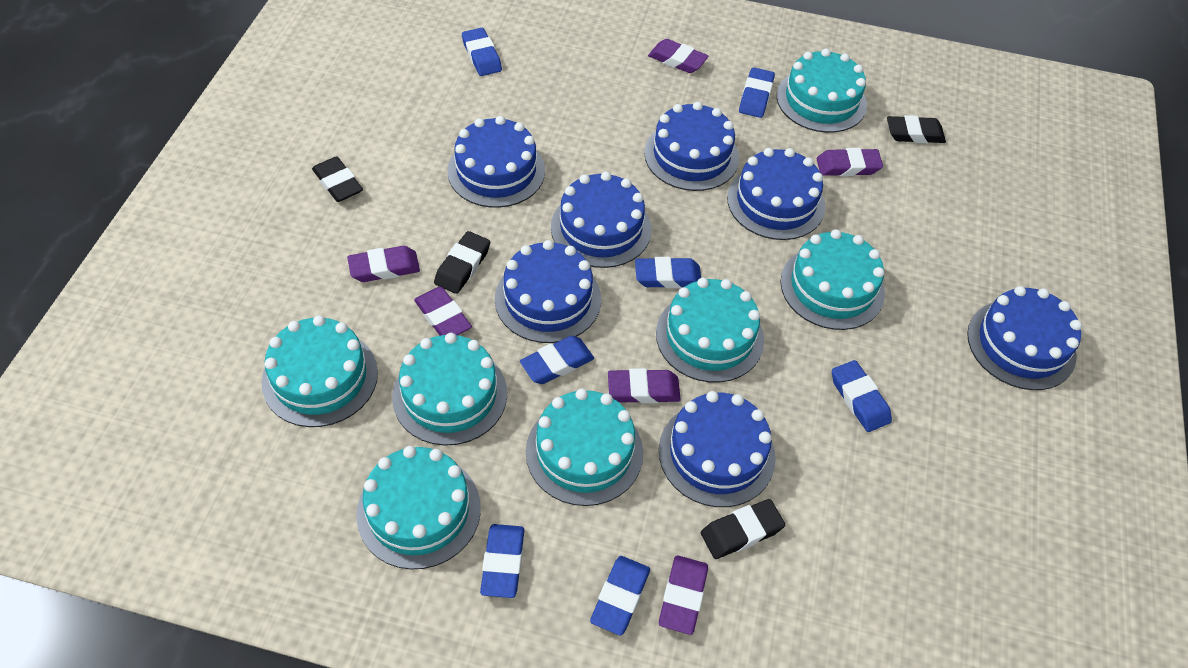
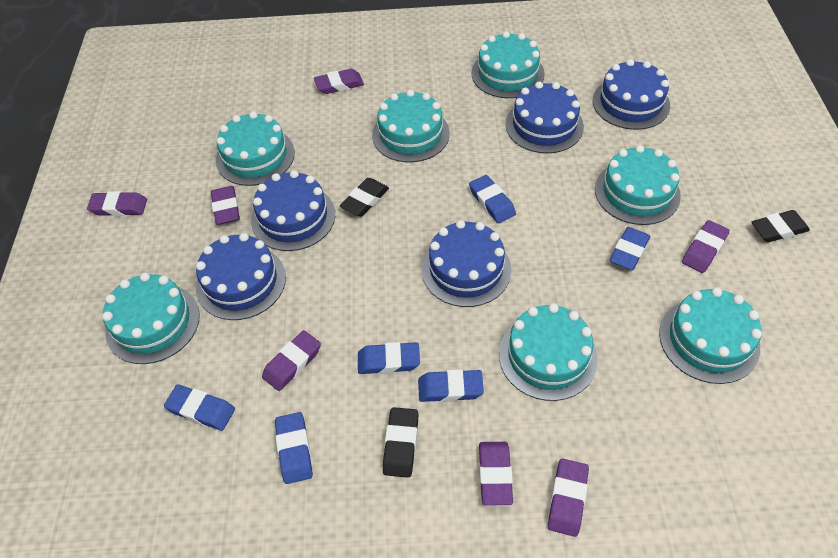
black eraser: 4 -> 3
blue cake: 7 -> 5
blue eraser: 7 -> 6
purple eraser: 6 -> 7

